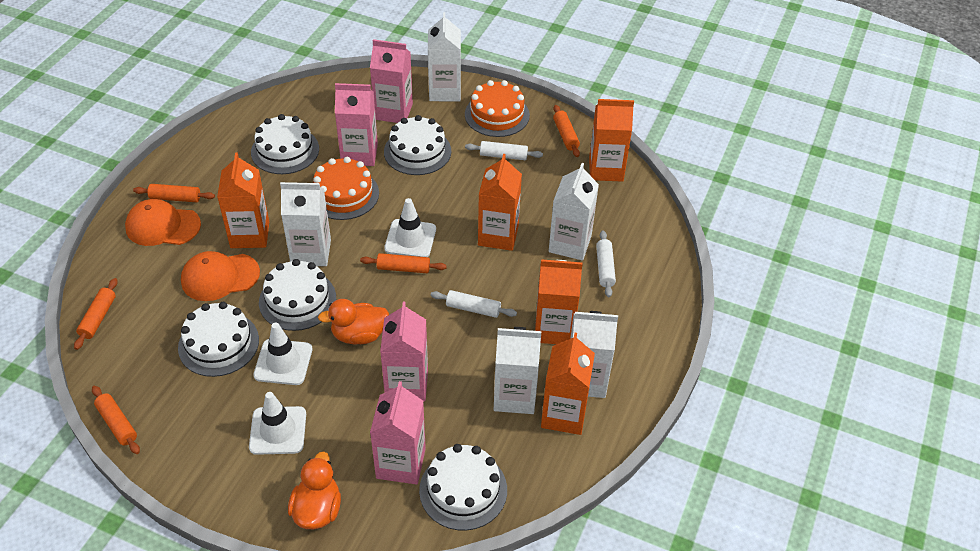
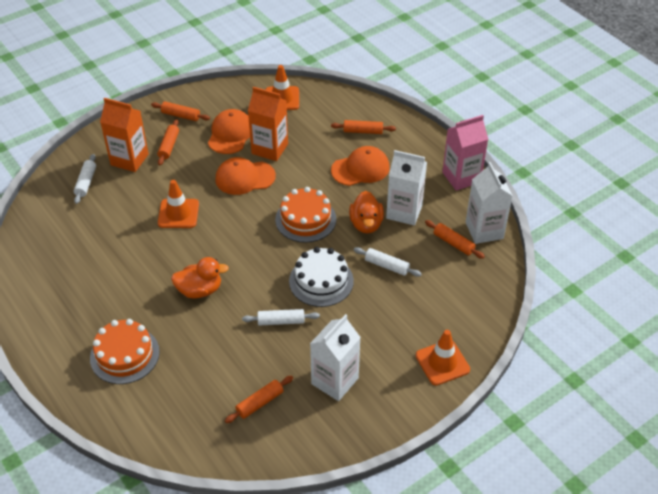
orange cap: 2 -> 3
orange carton: 5 -> 2
orange traffic cone: 0 -> 3
pink carton: 4 -> 1
white cake: 5 -> 1
white carton: 5 -> 3
white traffic cone: 3 -> 0

